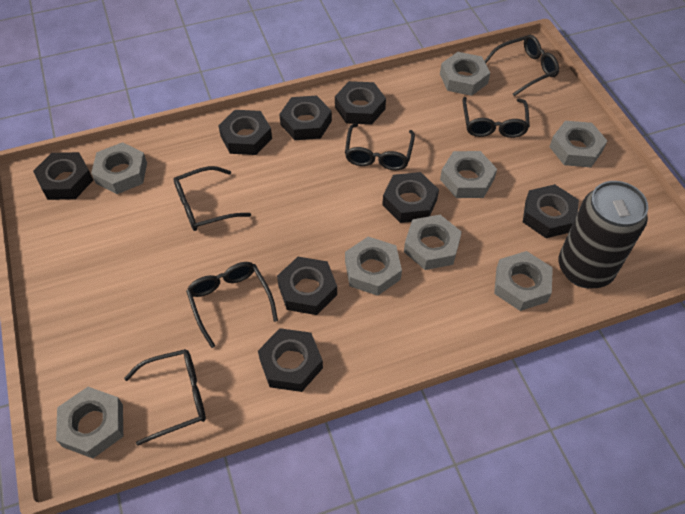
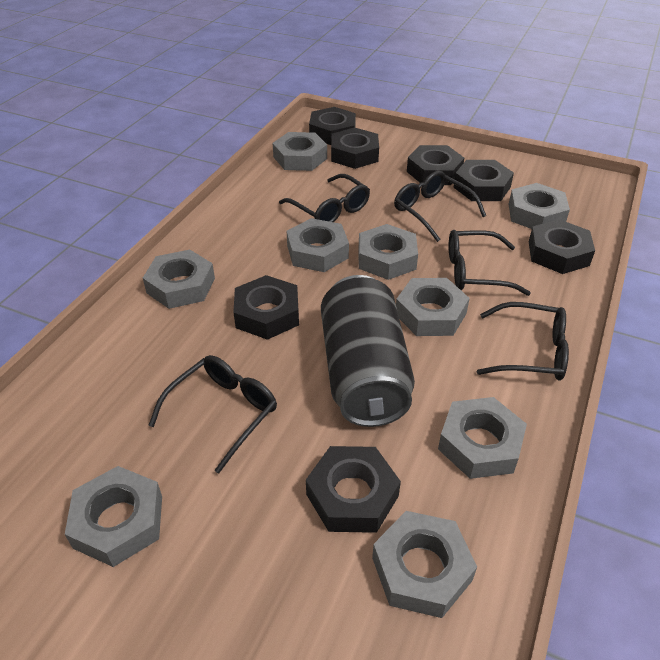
black glasses: 6 -> 5
black nut: 8 -> 7
grey nut: 8 -> 9

